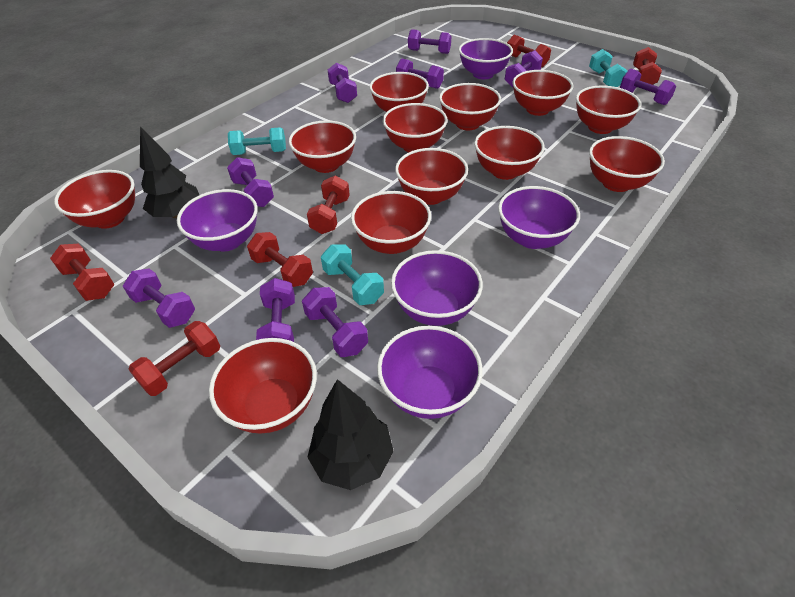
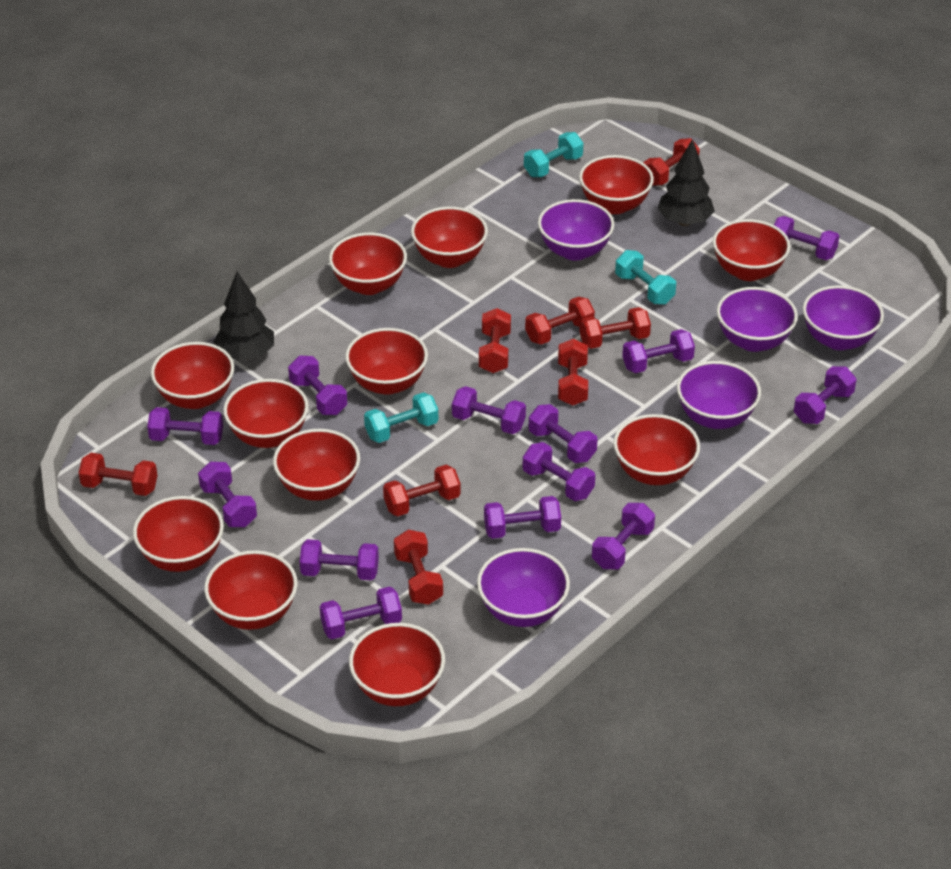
purple dumbbell: 9 -> 13
red dumbbell: 6 -> 8

